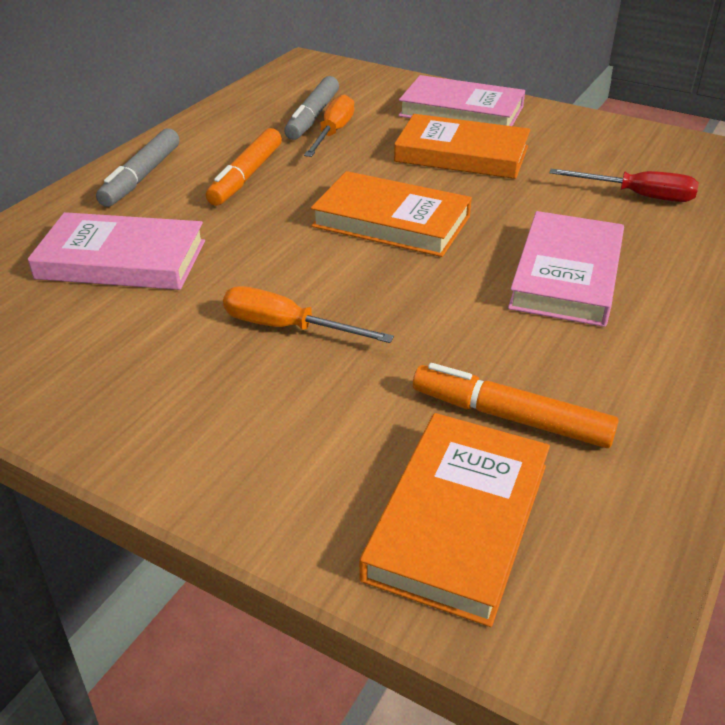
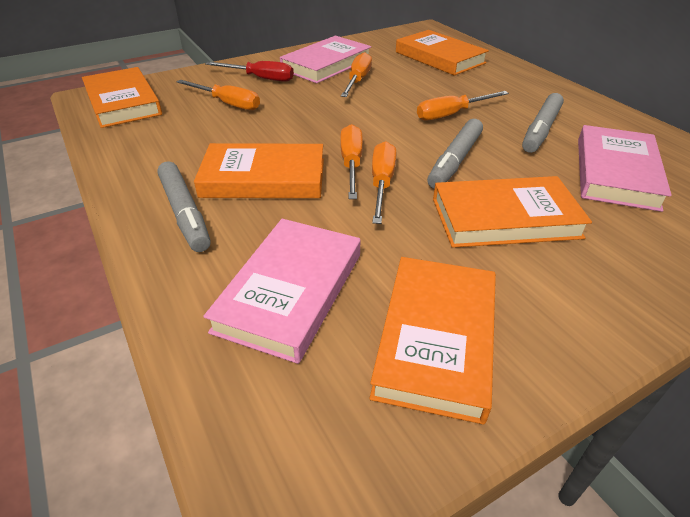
grey marker: 2 -> 3
orange book: 3 -> 5
orange marker: 2 -> 0
orange screwdriver: 2 -> 5

